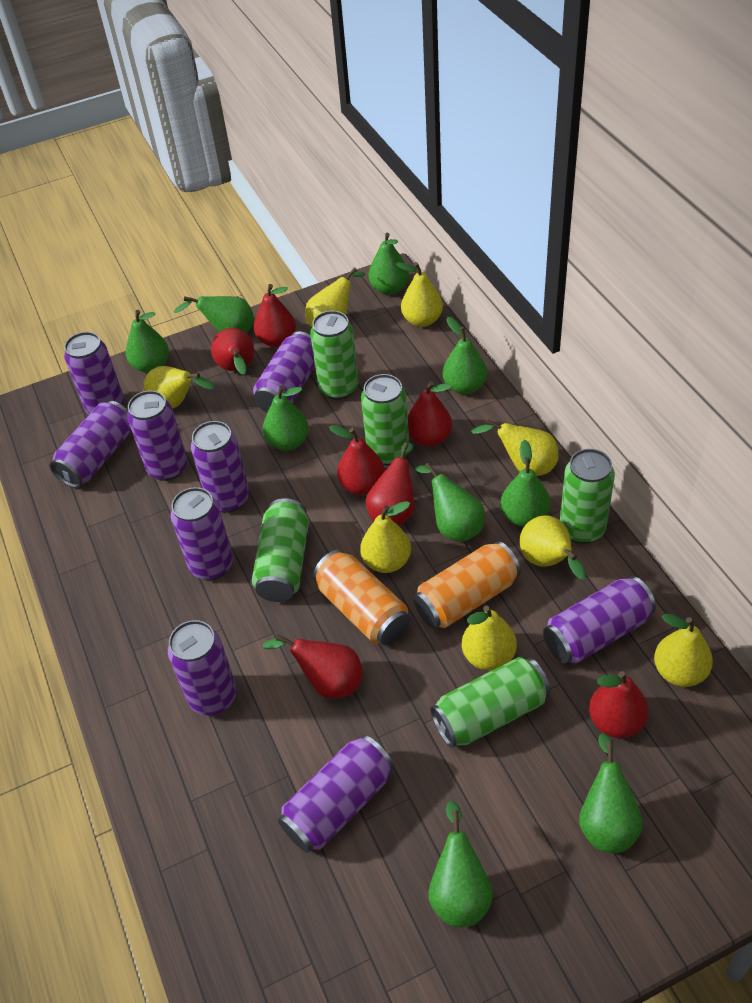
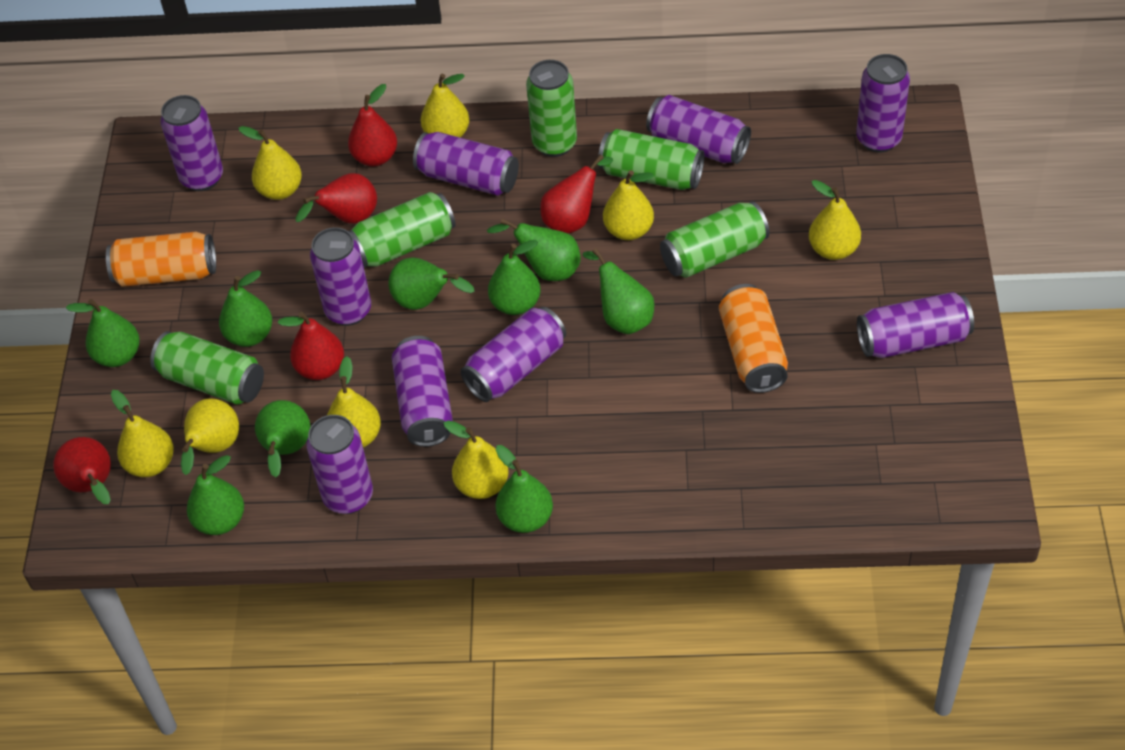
red pear: 7 -> 5

